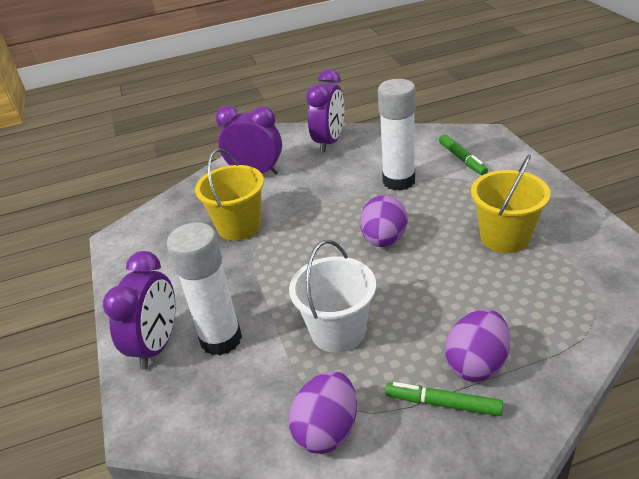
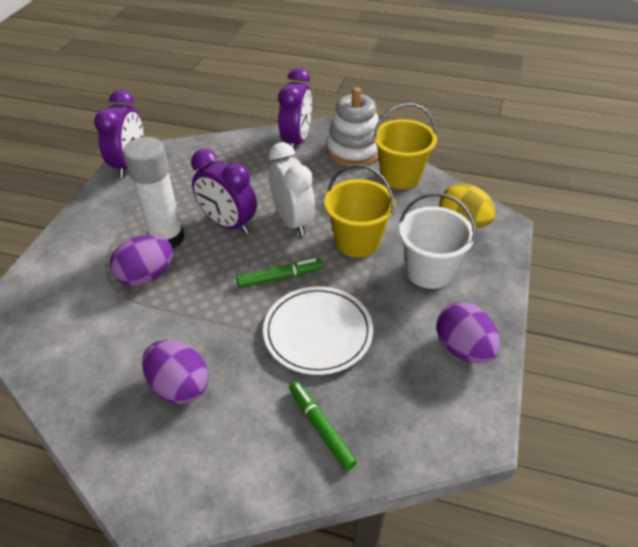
white clock: 0 -> 1
white glue stick: 2 -> 1
white plate: 0 -> 1
white stacking toy: 0 -> 1
yellow egg: 0 -> 1

